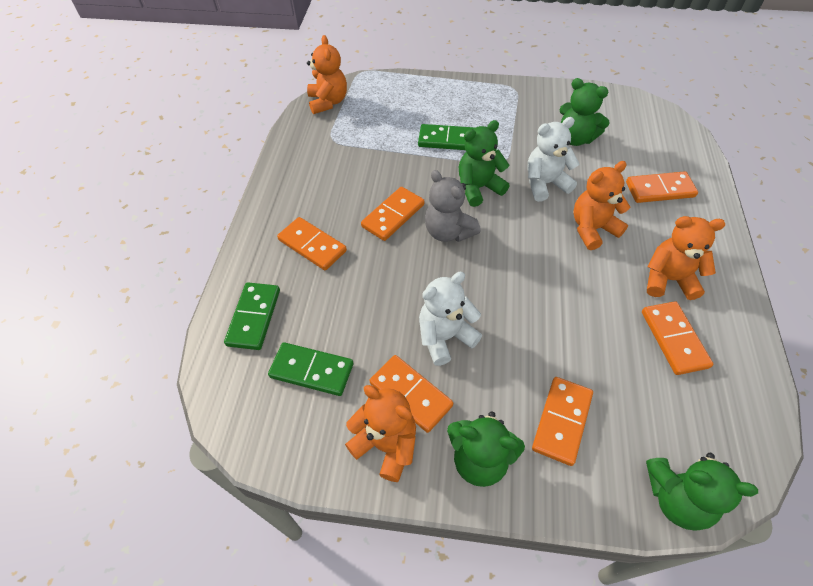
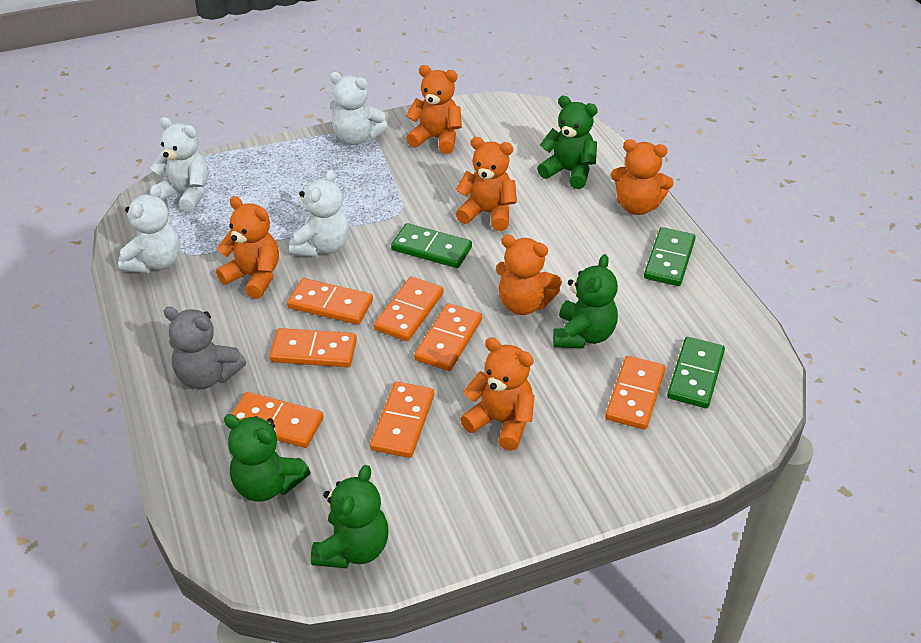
orange domino: 6 -> 7
orange teddy bear: 4 -> 6
white teddy bear: 2 -> 4

